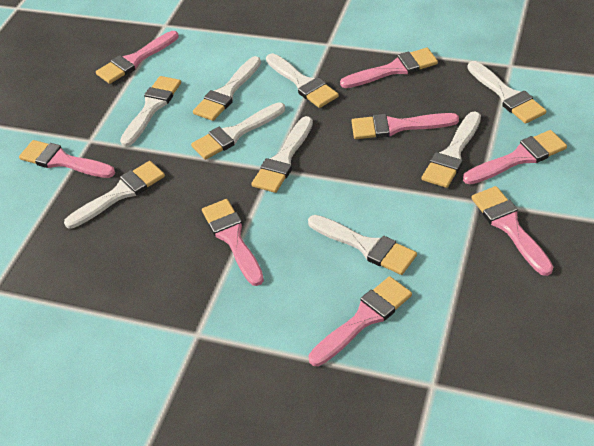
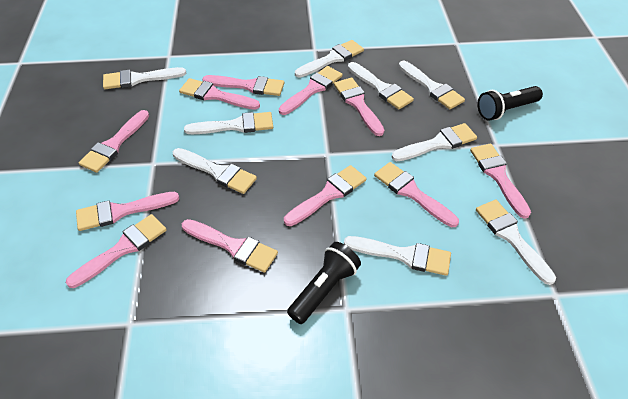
black flashlight: 0 -> 2
pink brush: 8 -> 11

